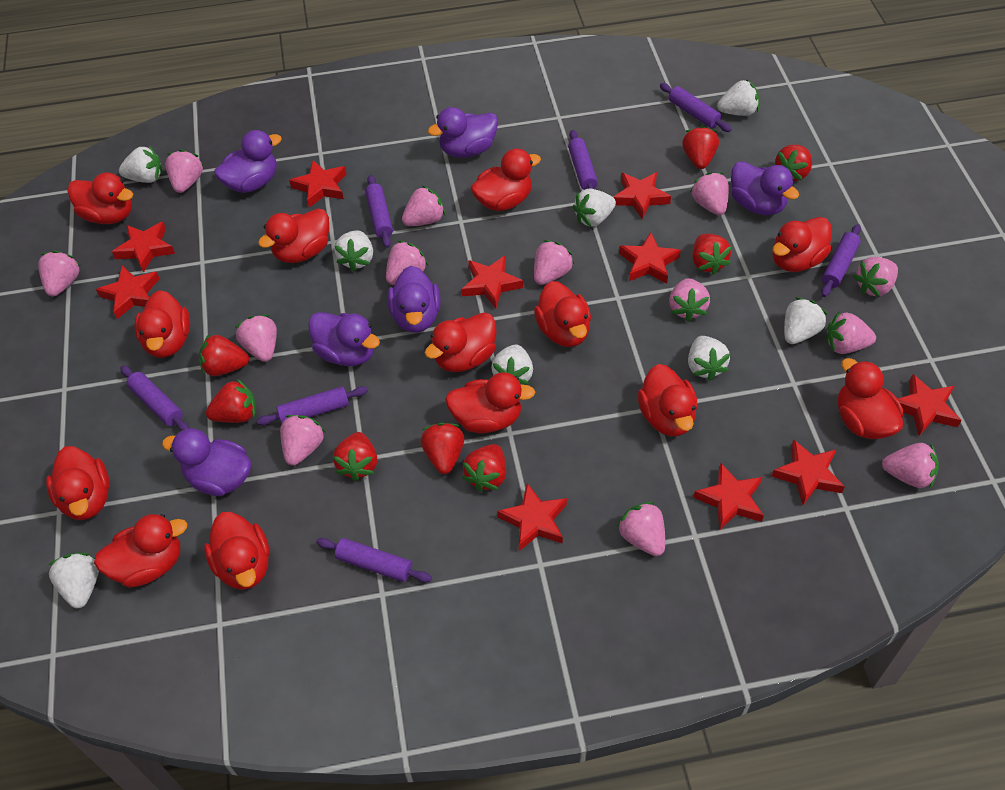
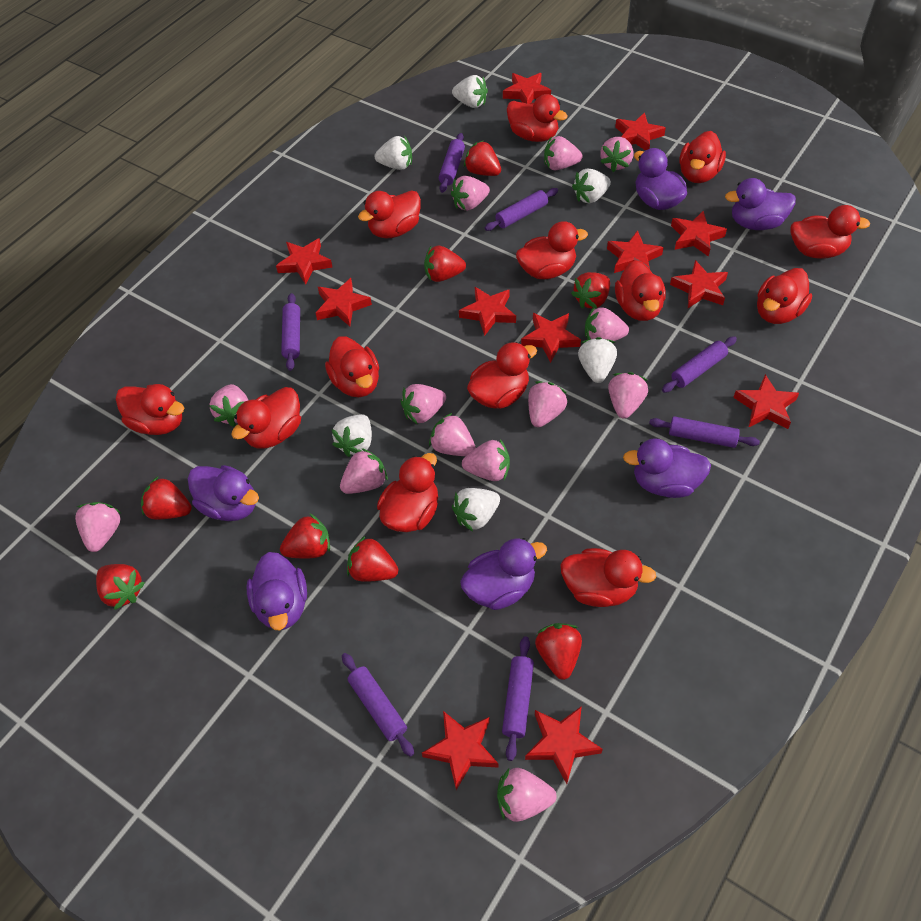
red star: 10 -> 12
white strawberry: 8 -> 6

